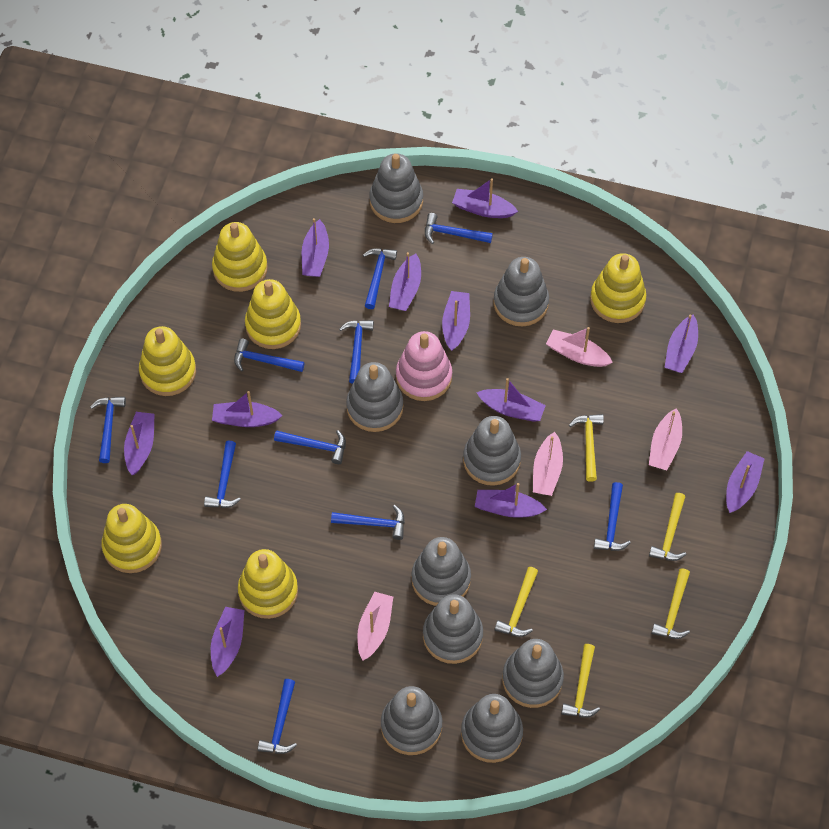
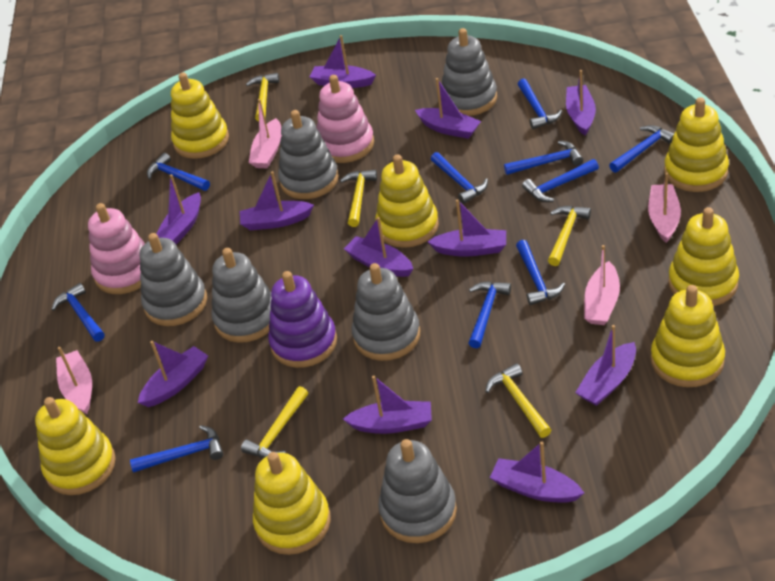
grey stacking toy: 9 -> 6
pink stacking toy: 1 -> 2
purple stacking toy: 0 -> 1
yellow stacking toy: 6 -> 7

